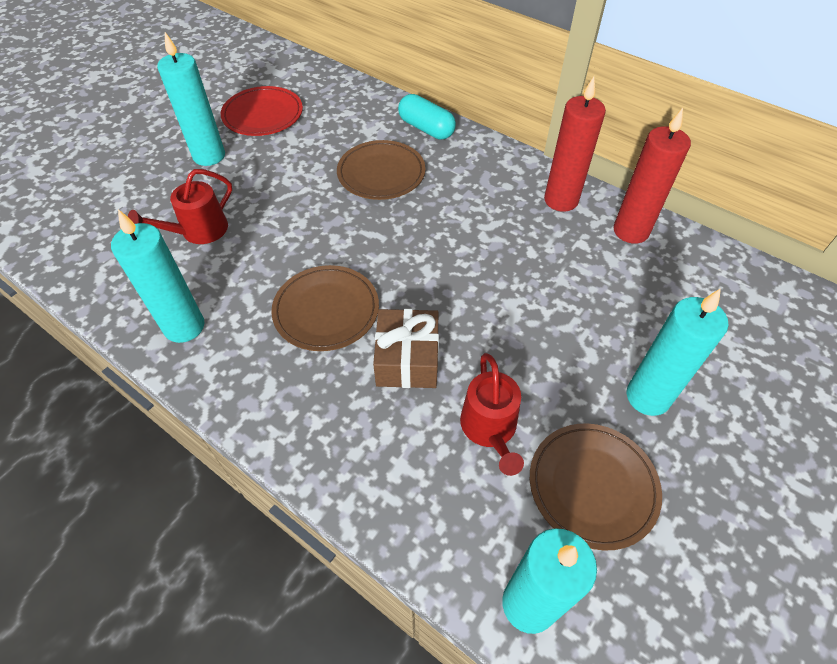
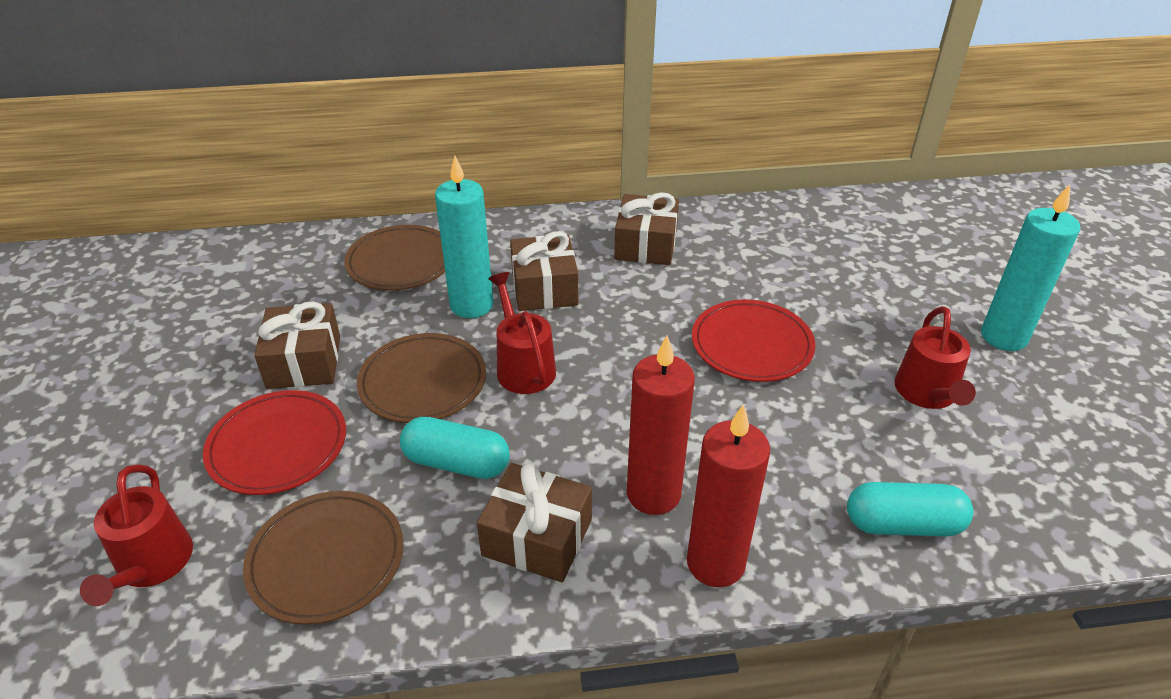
brown gift: 1 -> 4
red plate: 1 -> 2
red watering can: 2 -> 3
turquoise candle: 4 -> 2
turquoise capsule: 1 -> 2

